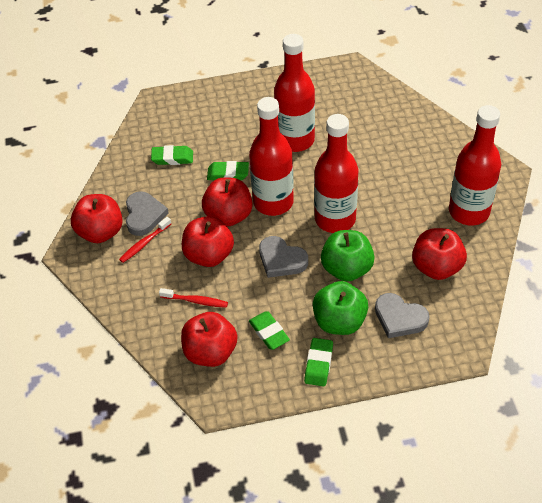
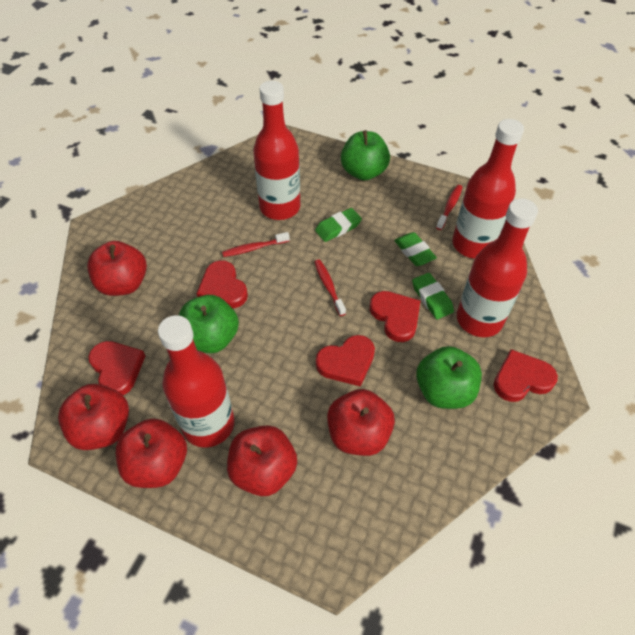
green apple: 2 -> 3
green eraser: 4 -> 3
grey heart: 3 -> 0
red heart: 0 -> 5
red toothbrush: 2 -> 3

